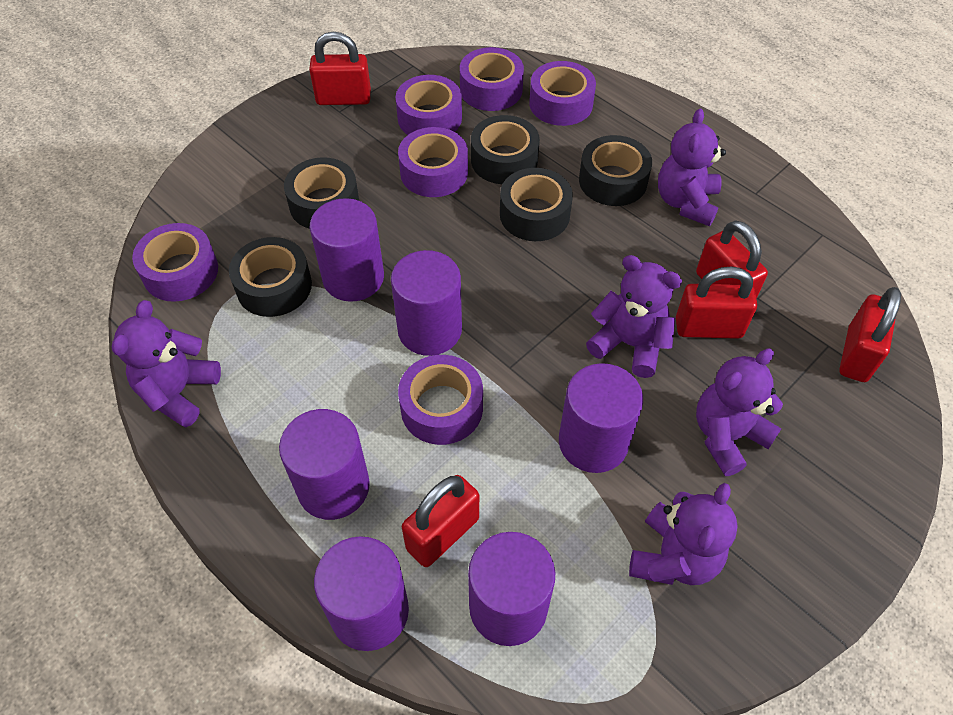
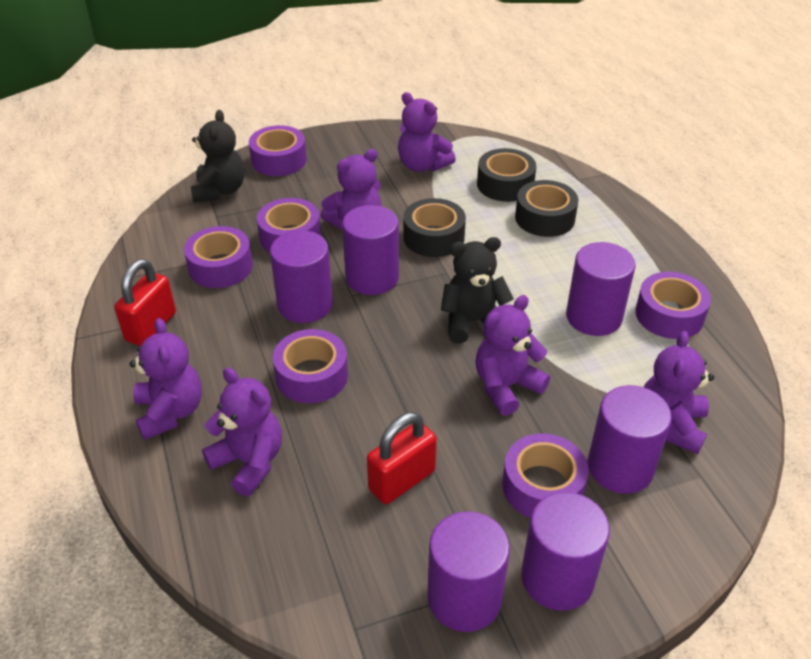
black tape: 5 -> 3
black teddy bear: 0 -> 2
purple teddy bear: 5 -> 6
red padlock: 5 -> 2

